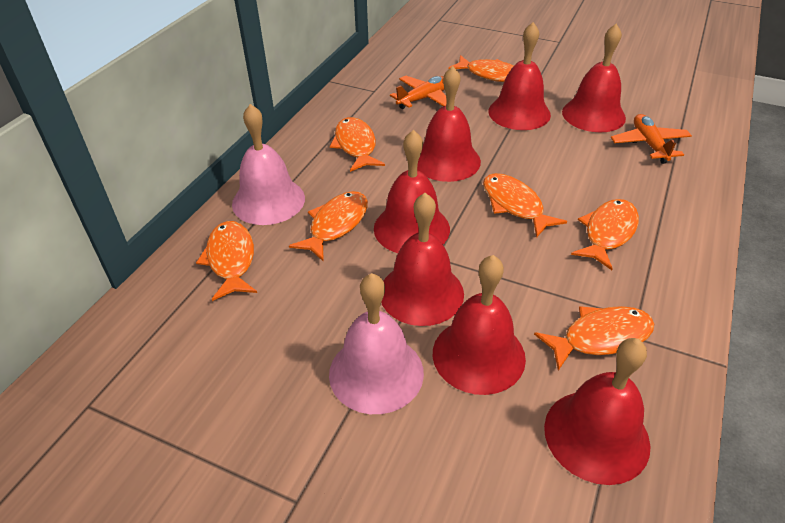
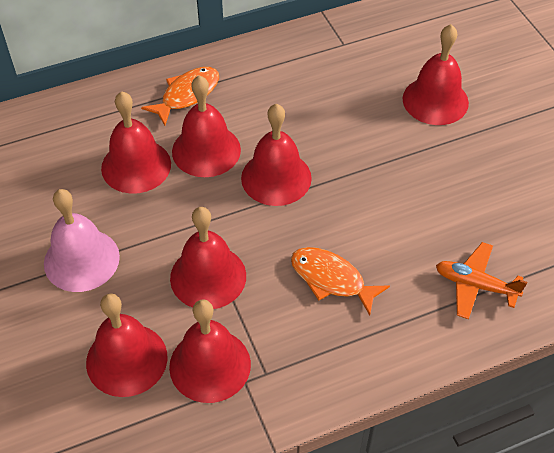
orange fish: 7 -> 2
orange plane: 2 -> 1
pink bell: 2 -> 1

